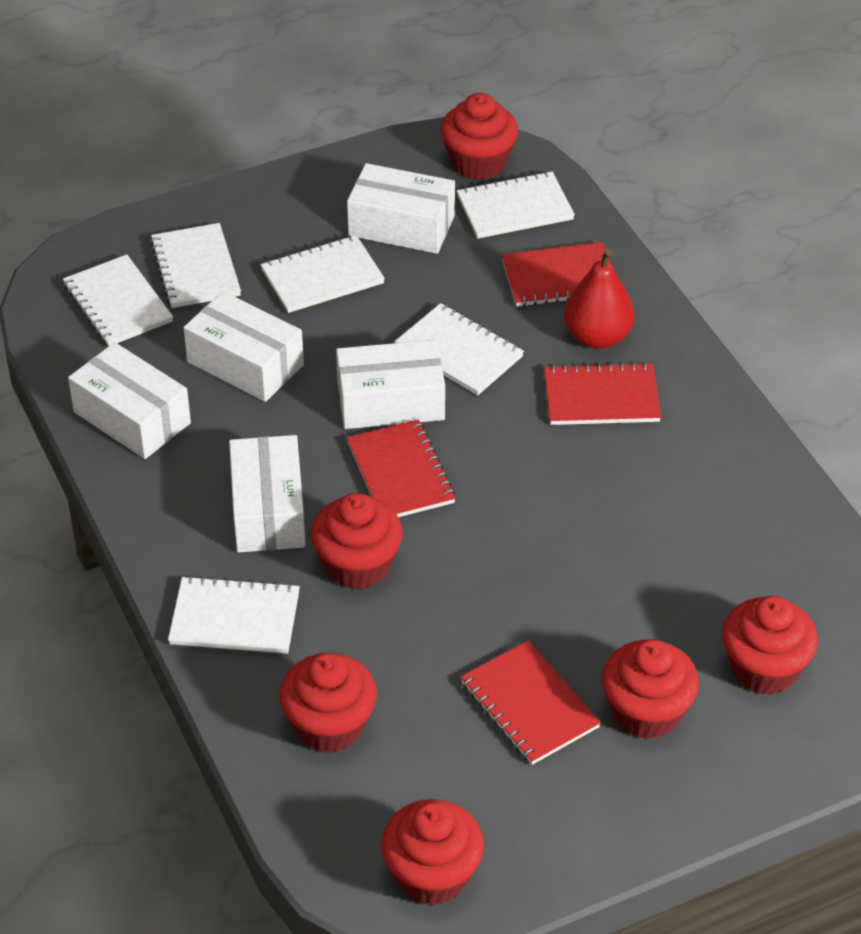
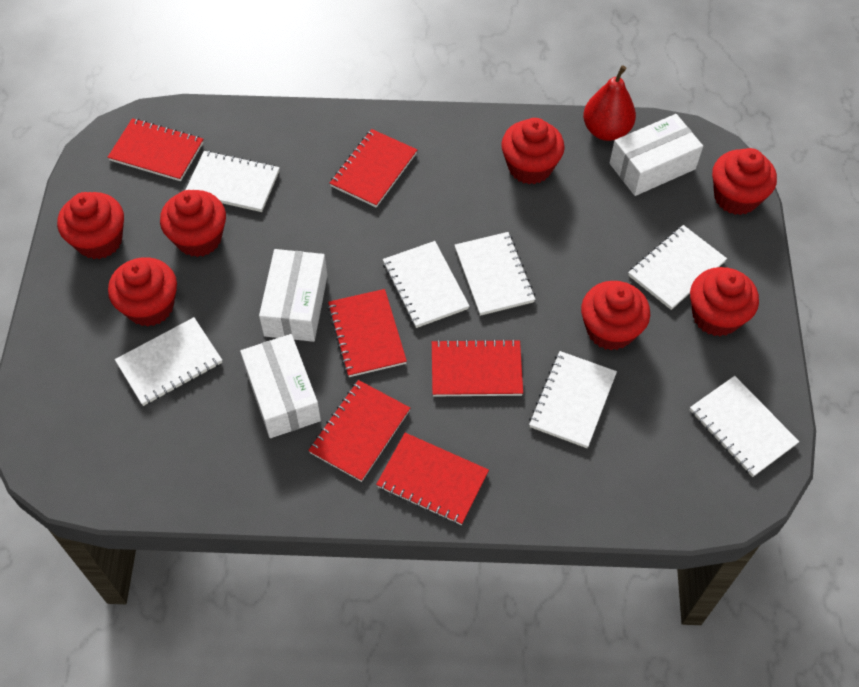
red cupcake: 6 -> 7
red notebook: 4 -> 6
white box: 5 -> 3
white notebook: 6 -> 7

